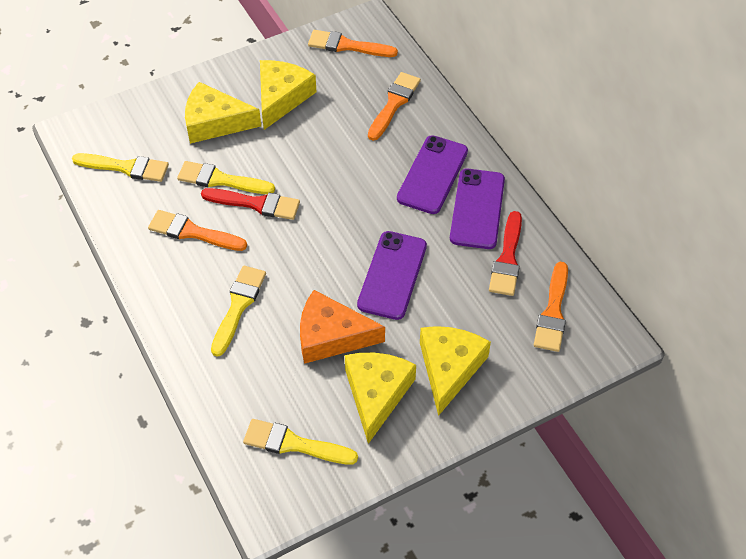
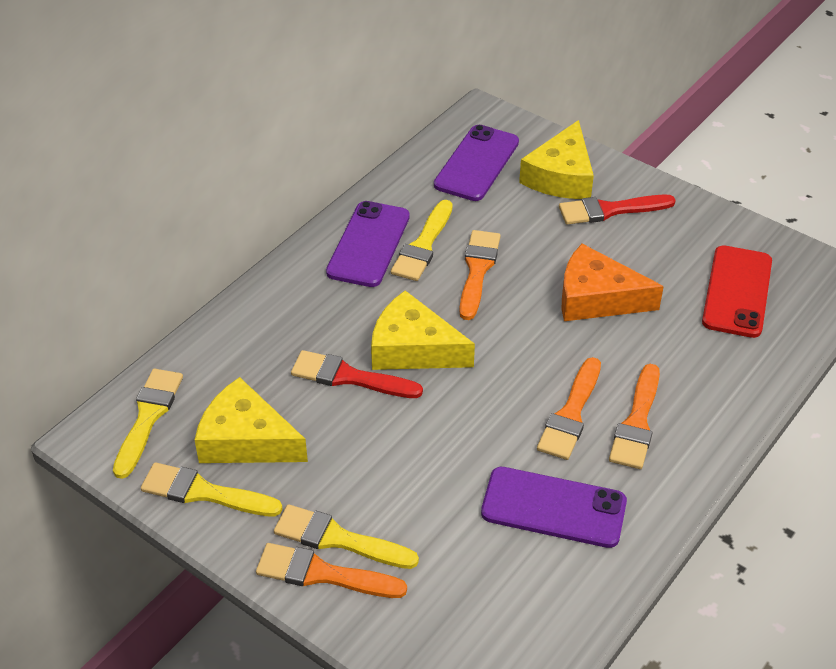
red phone: 0 -> 1
yellow cheese: 4 -> 3

